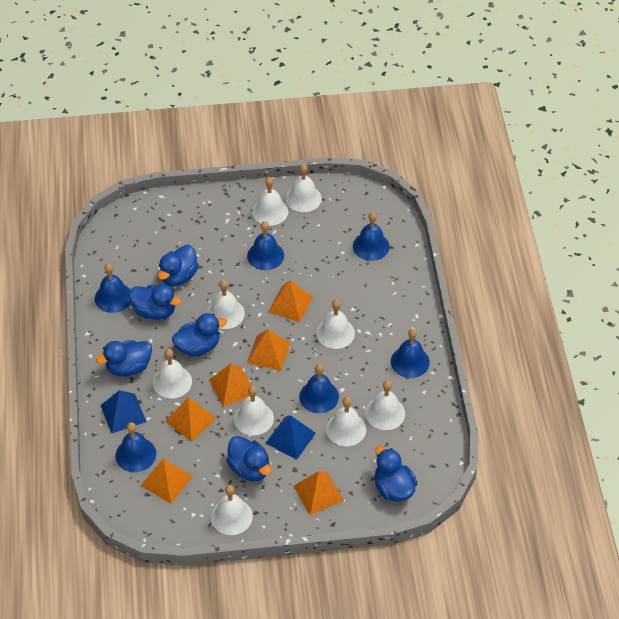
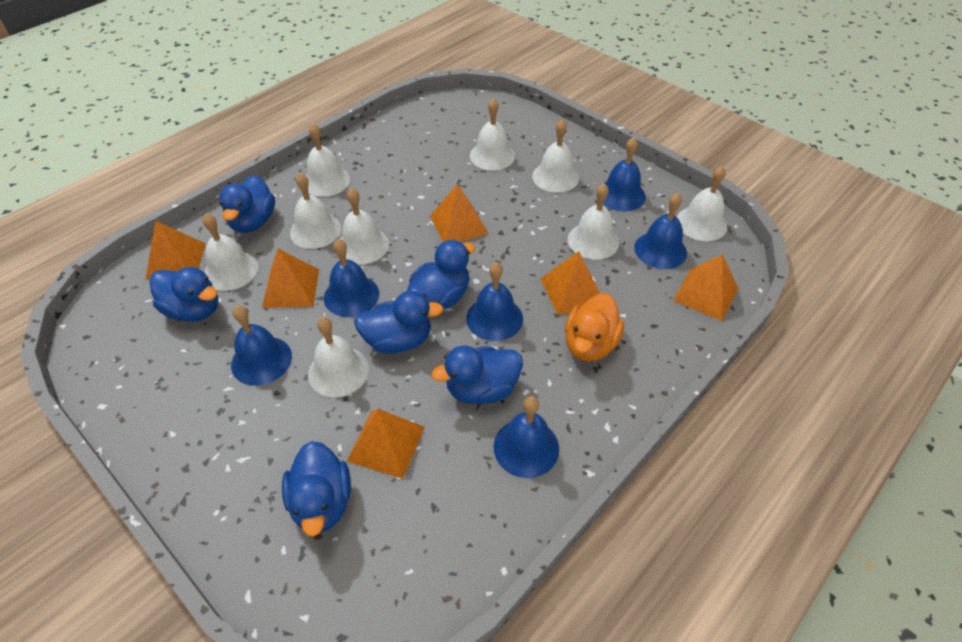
blue pyramid: 2 -> 0
orange duck: 0 -> 1

